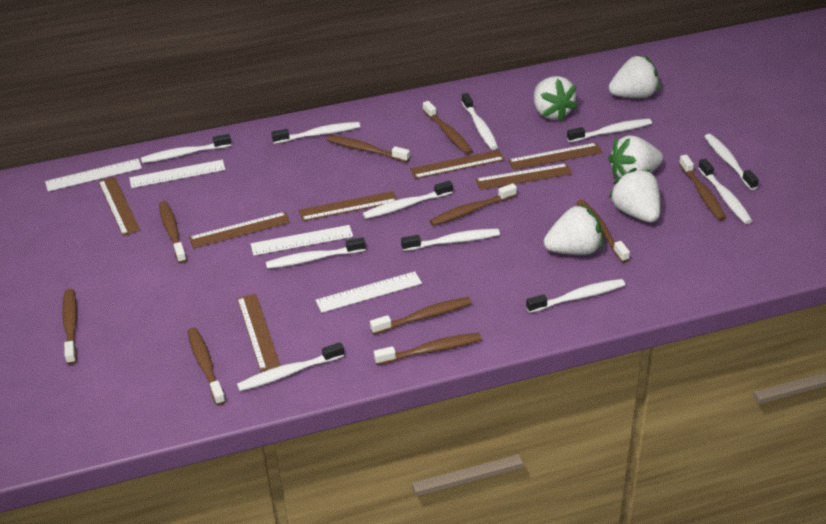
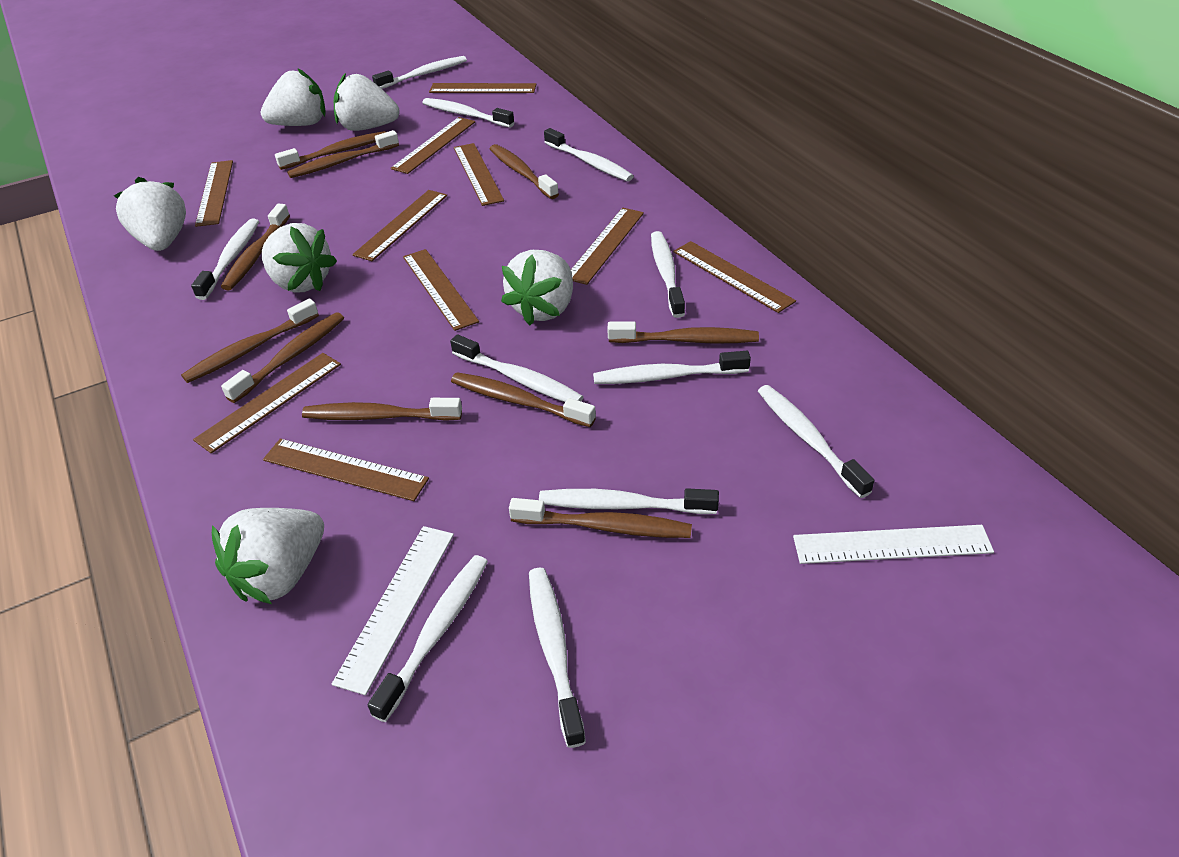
brown ruler: 7 -> 10
white ruler: 4 -> 2
white strawberry: 5 -> 6

